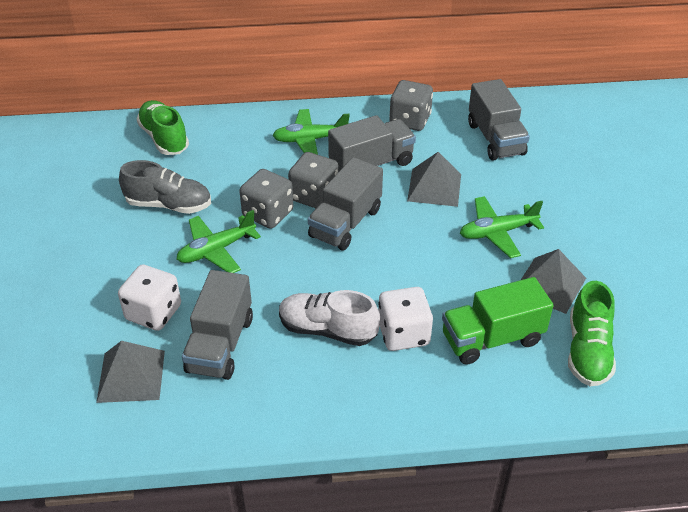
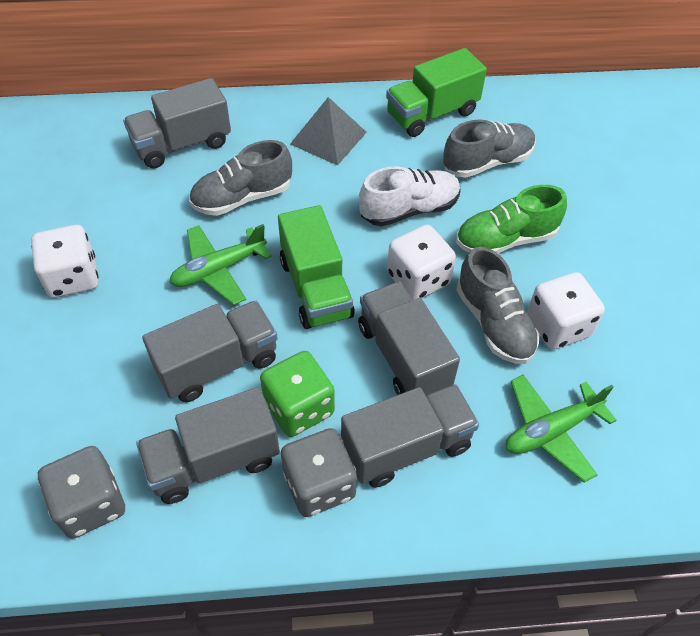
green dice: 0 -> 1
green plane: 3 -> 2
green shoe: 2 -> 1
green truck: 1 -> 2
grey dice: 3 -> 2
grey pyramid: 3 -> 1
grey shoe: 1 -> 3
grey truck: 4 -> 5
white dice: 2 -> 3

